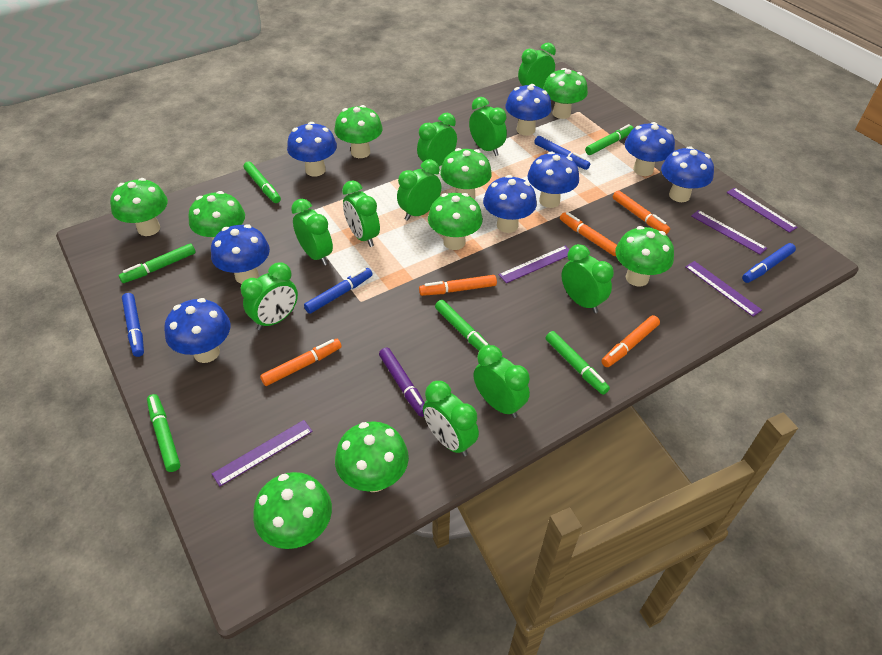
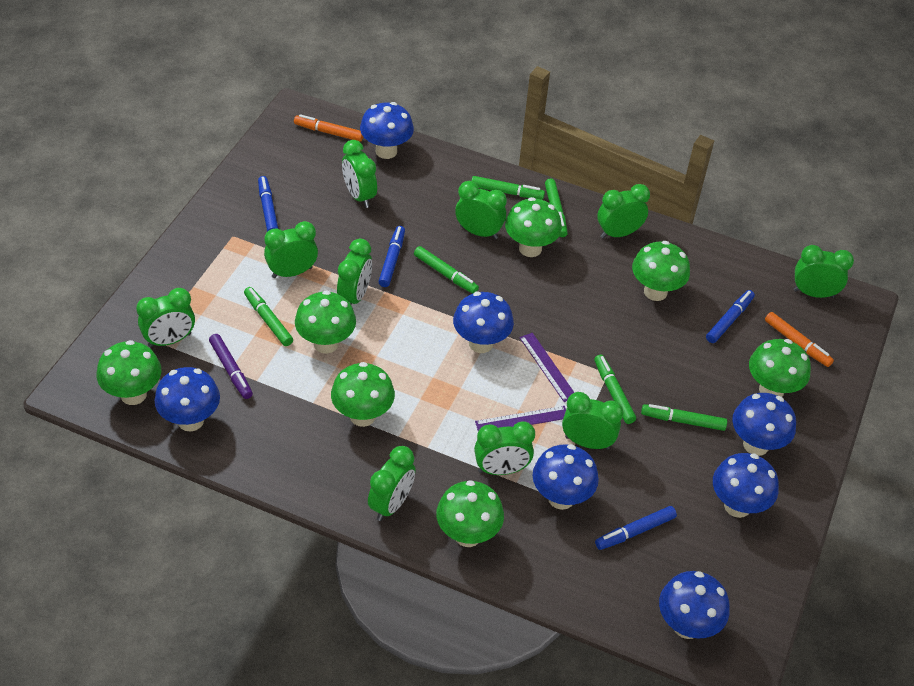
blue mushroom: 8 -> 7
green mushroom: 9 -> 7
orange marker: 5 -> 2
purple ruler: 5 -> 2

